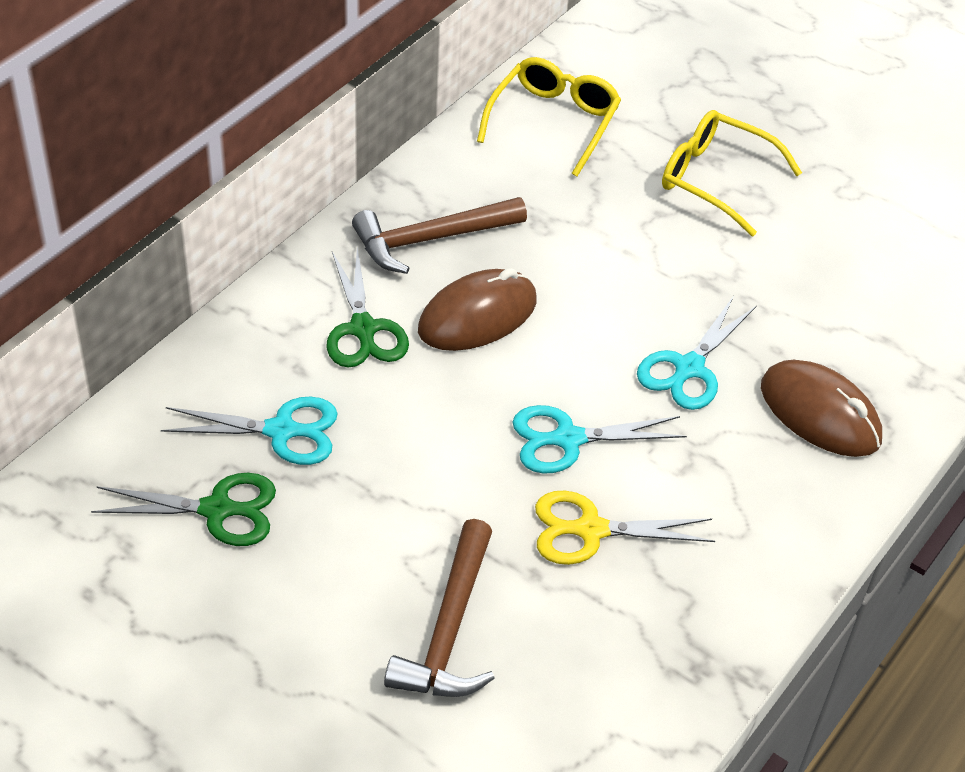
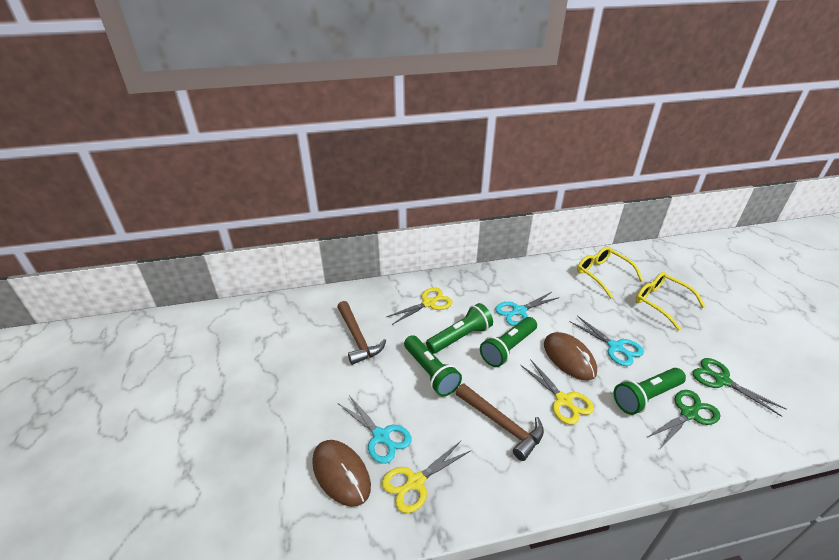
green flashlight: 0 -> 4
yellow scissors: 1 -> 3

